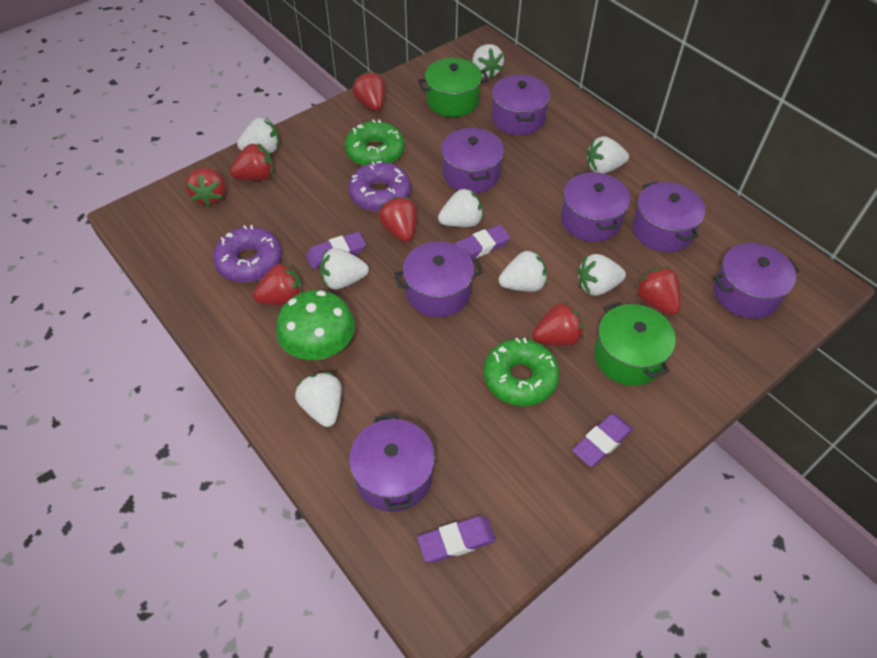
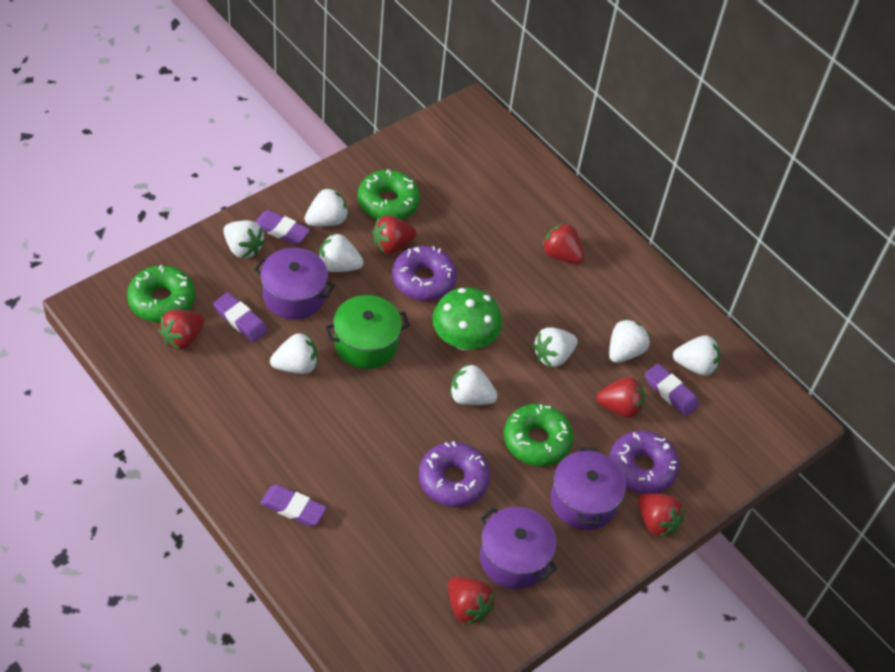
green donut: 2 -> 3
green pot: 2 -> 1
purple donut: 2 -> 3
purple pot: 7 -> 3
red strawberry: 7 -> 6

